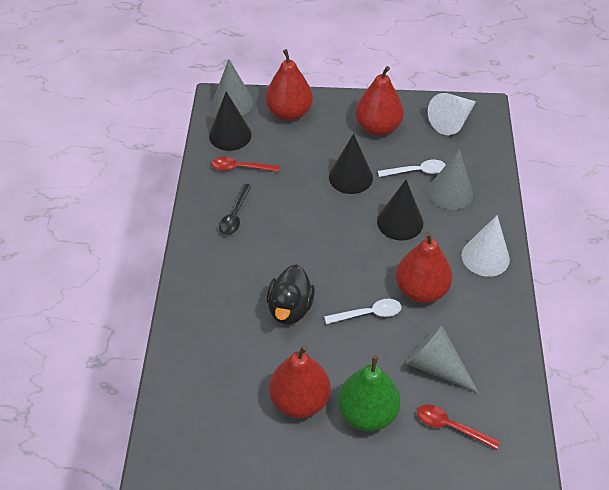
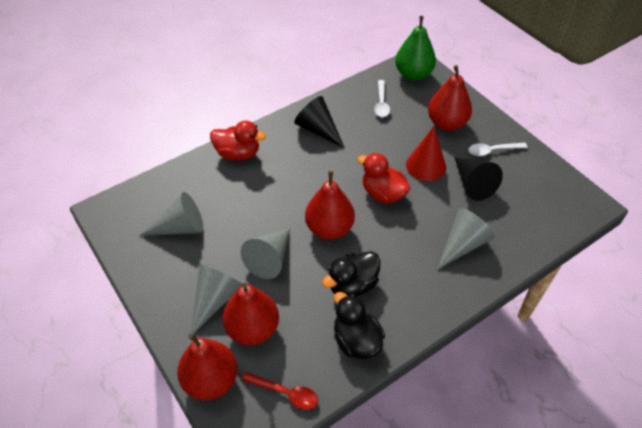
black cone: 3 -> 2
black duck: 1 -> 2
black spoon: 1 -> 0
grey cone: 3 -> 4
red cone: 0 -> 1
red duck: 0 -> 2
red spoon: 2 -> 1
white cone: 2 -> 0

